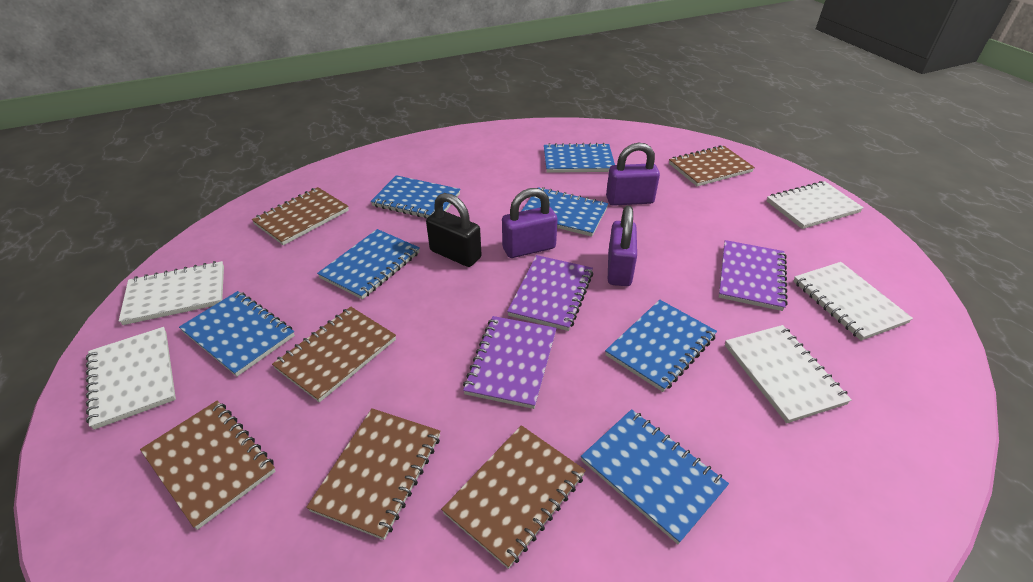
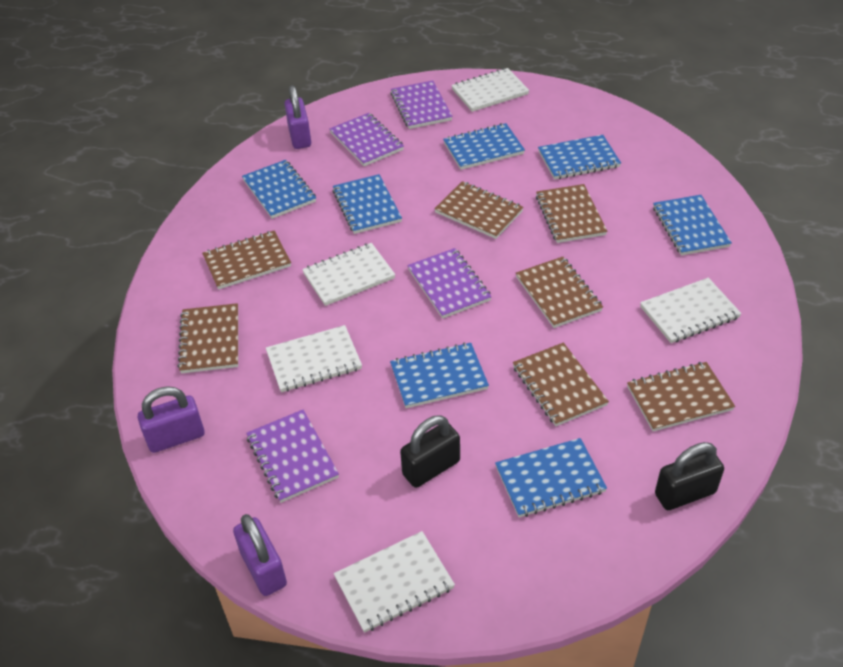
black padlock: 1 -> 2
brown notebook: 6 -> 7
purple notebook: 3 -> 4

